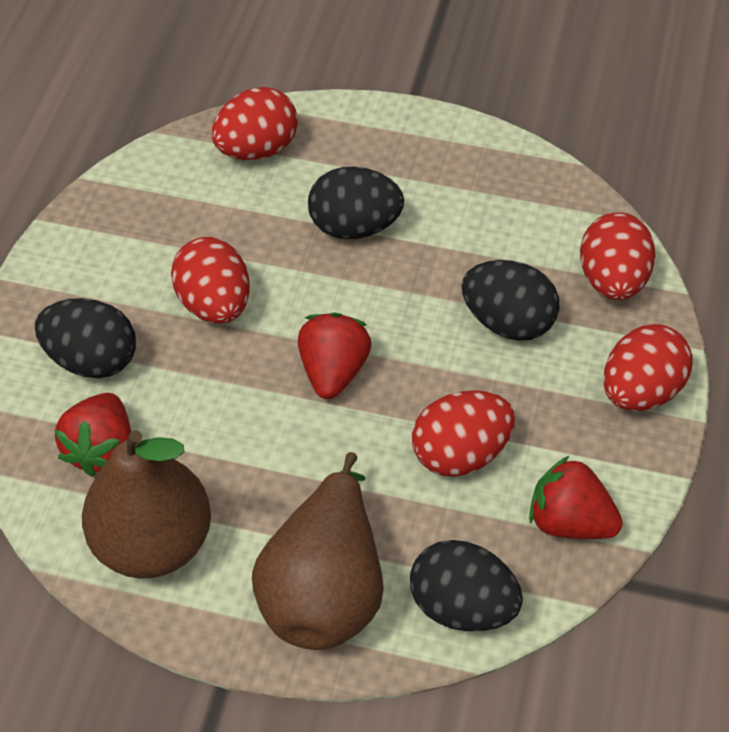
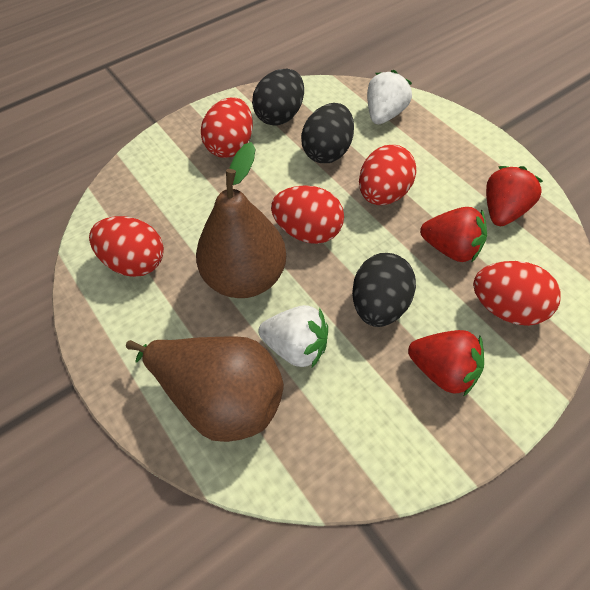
black egg: 4 -> 3
white strawberry: 0 -> 2

